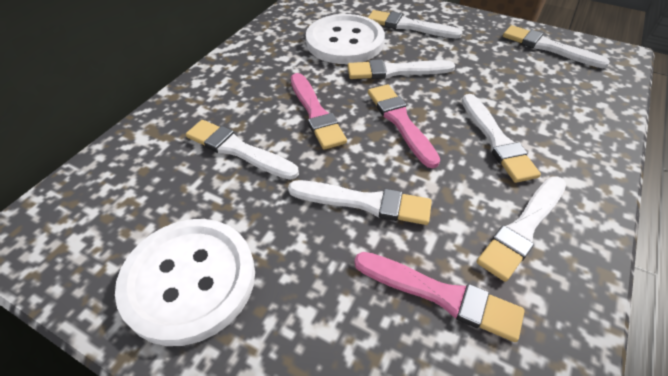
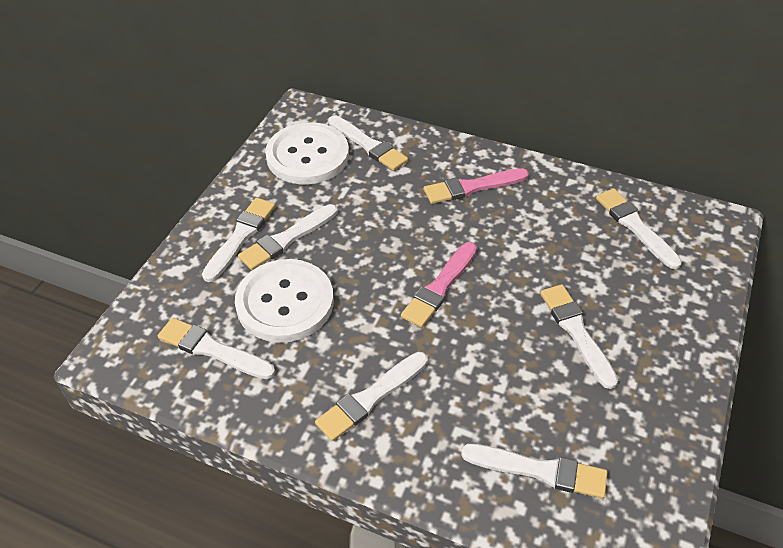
pink brush: 3 -> 2
white brush: 7 -> 8

